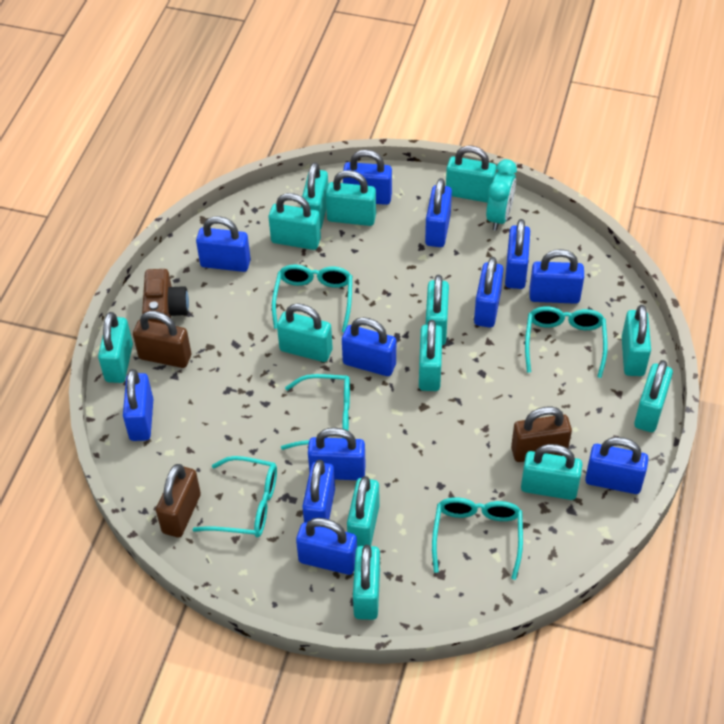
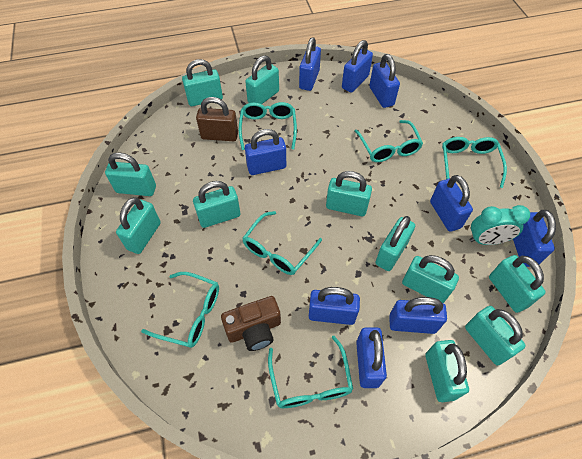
blue padlock: 12 -> 9
brown padlock: 3 -> 1
turquoise glasses: 5 -> 6
turquoise padlock: 13 -> 11

